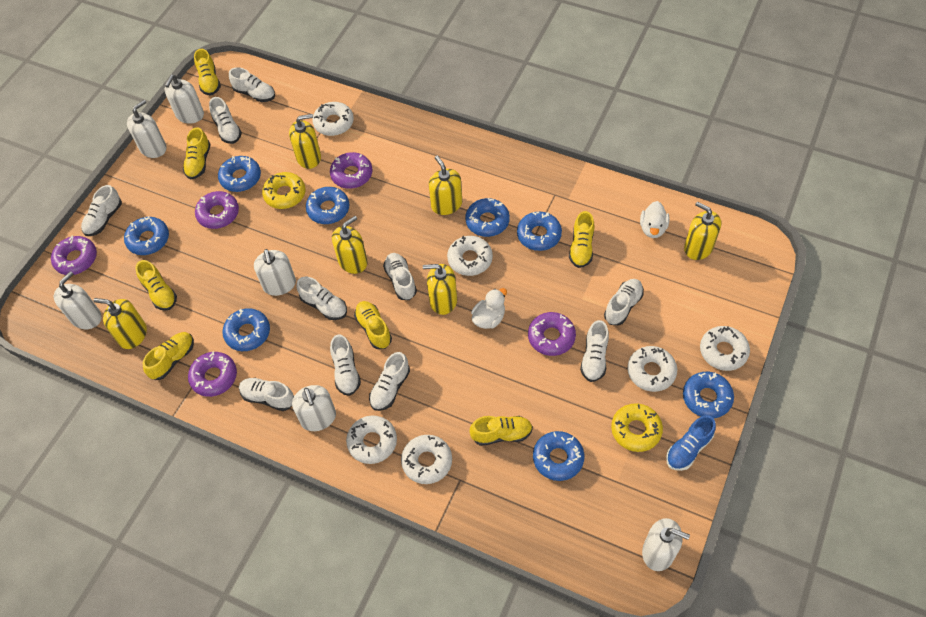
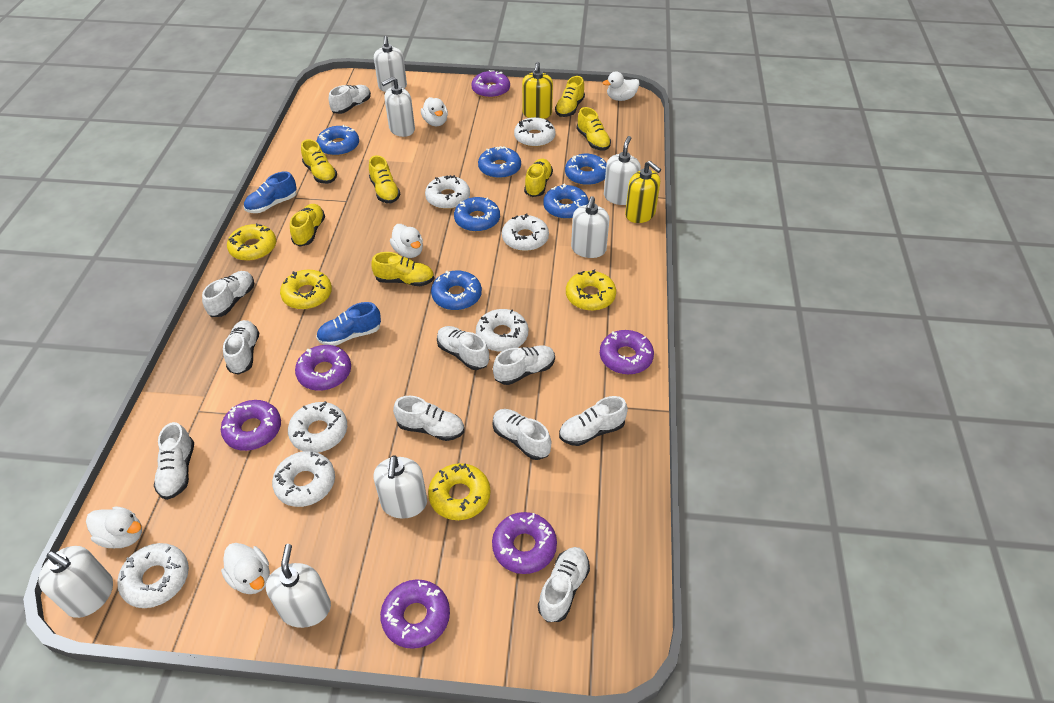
blue donut: 8 -> 6
blue shoe: 1 -> 2
purple donut: 5 -> 6
white donut: 6 -> 7
white duck: 2 -> 5
white soap dispenser: 6 -> 7
yellow donut: 2 -> 4
yellow soap dispenser: 6 -> 2

